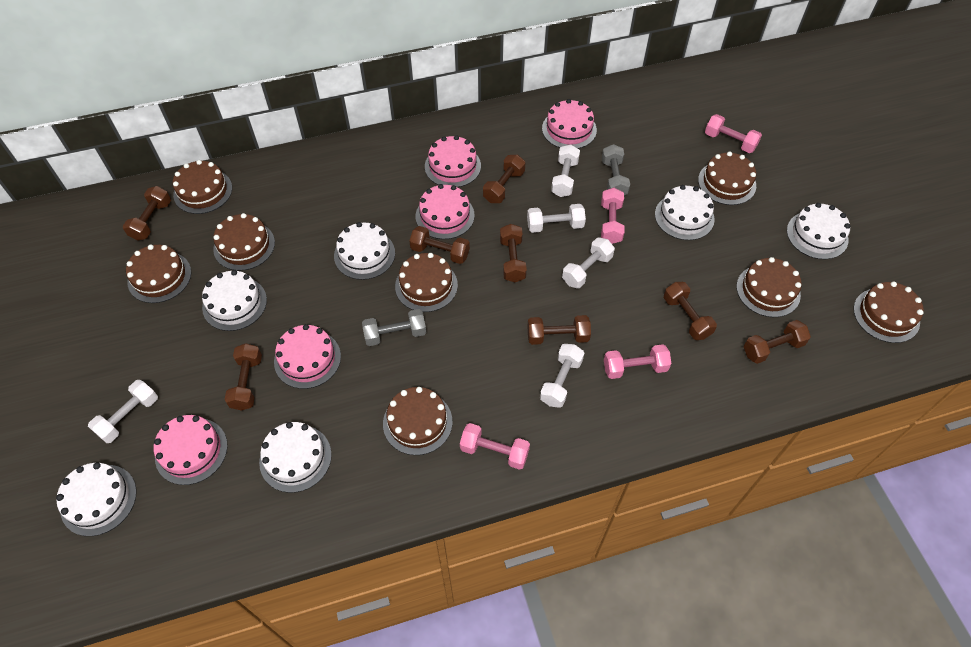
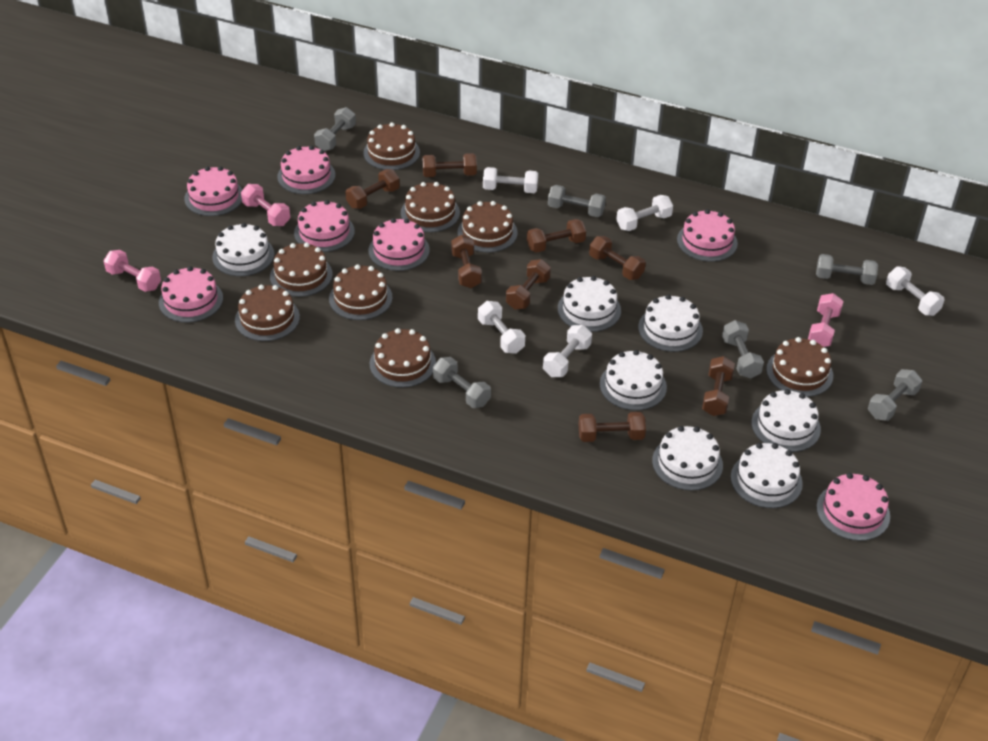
grey dumbbell: 2 -> 6
pink cake: 5 -> 7
pink dumbbell: 4 -> 3
white cake: 6 -> 7

